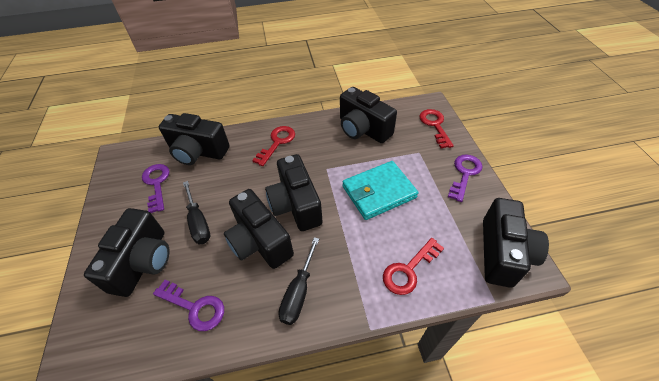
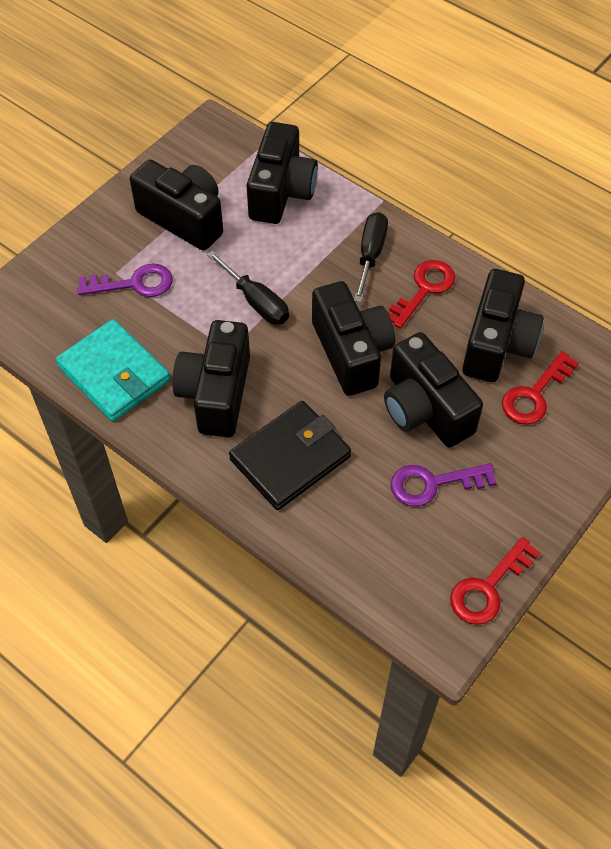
black wallet: 0 -> 1
purple key: 3 -> 2

